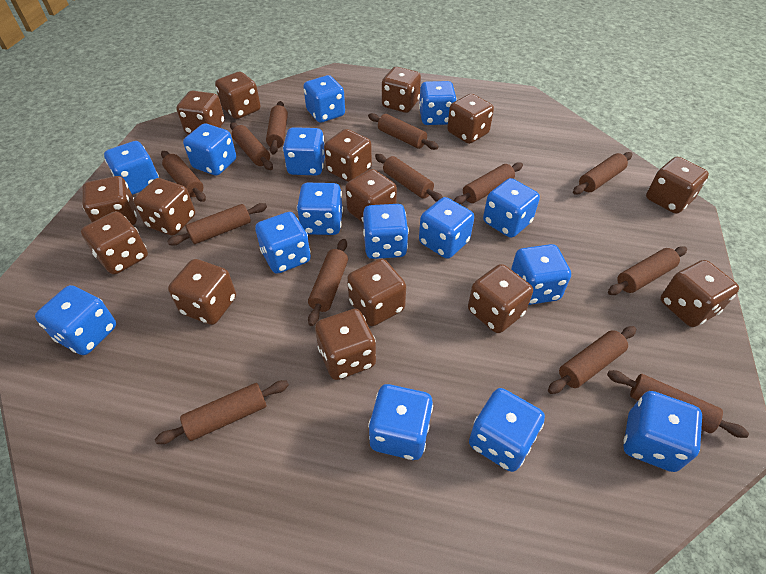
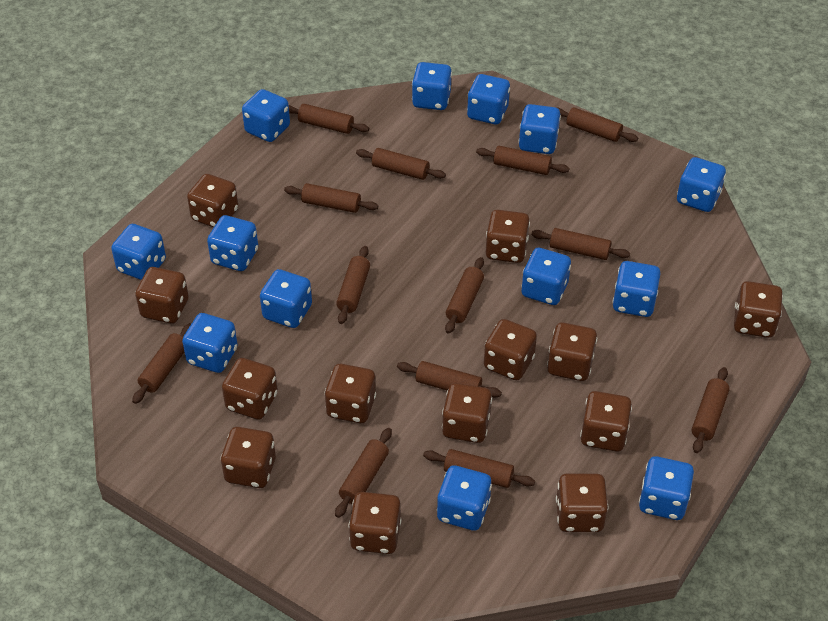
blue dice: 15 -> 13
brown dice: 15 -> 13

